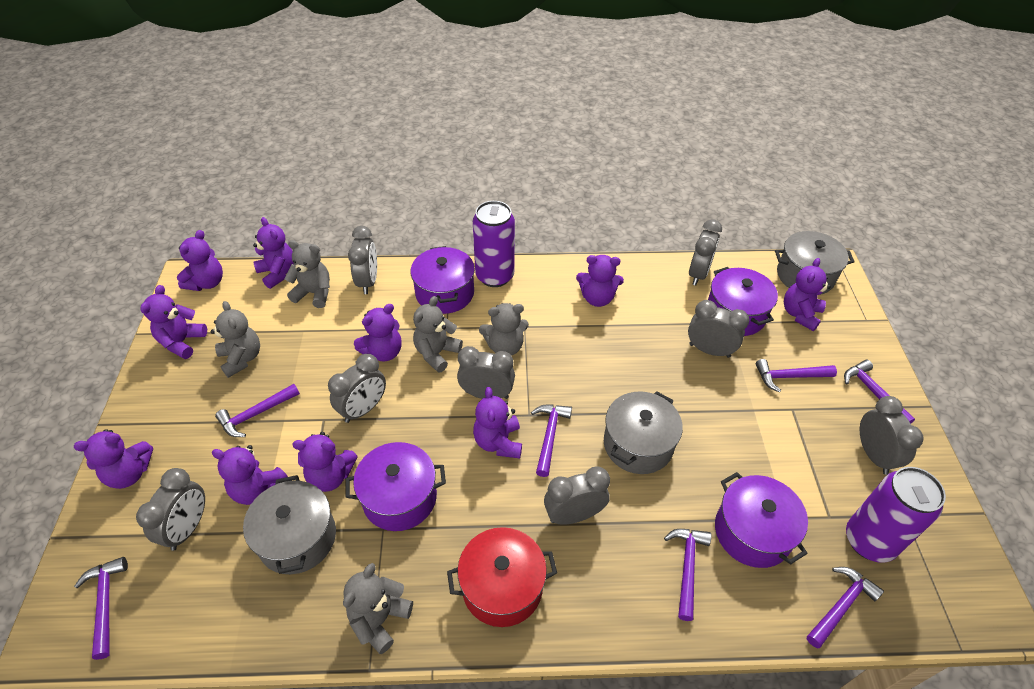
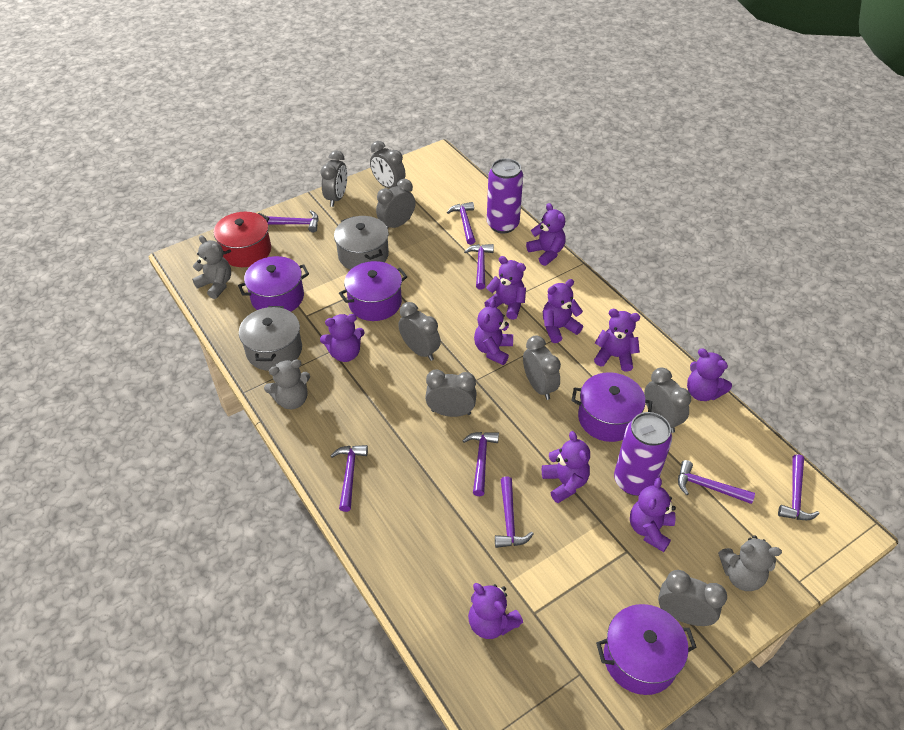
grey pot: 3 -> 2
grey teddy bear: 5 -> 3
purple hammer: 7 -> 8

